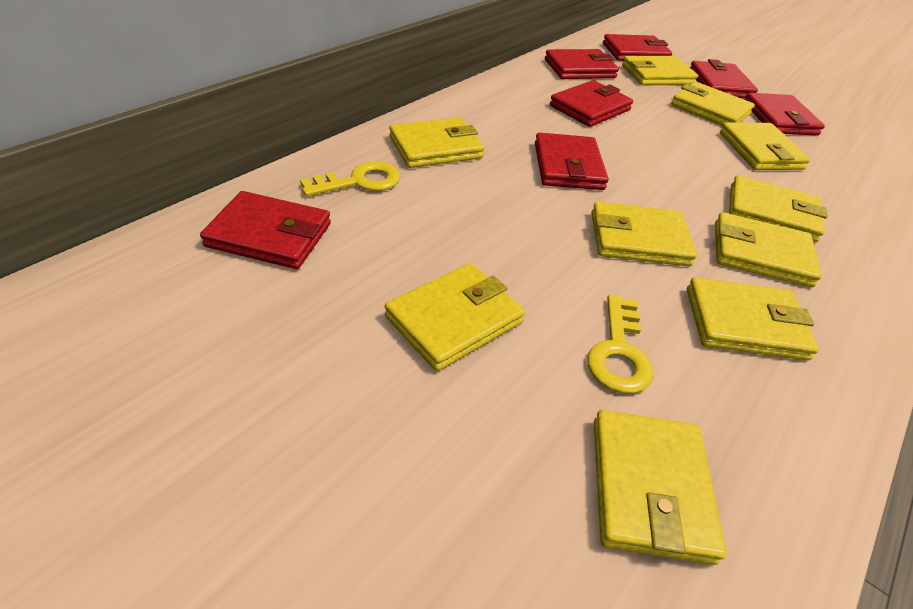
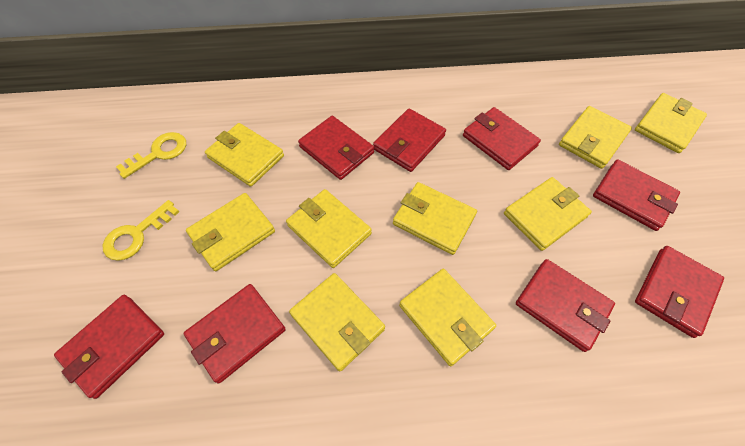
red wallet: 7 -> 8
yellow wallet: 10 -> 9

